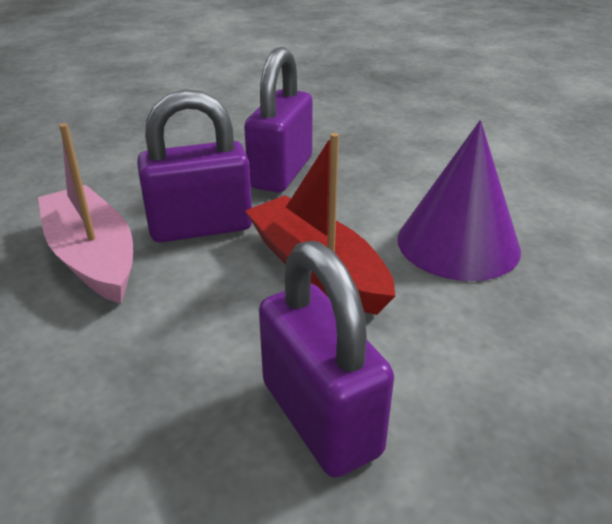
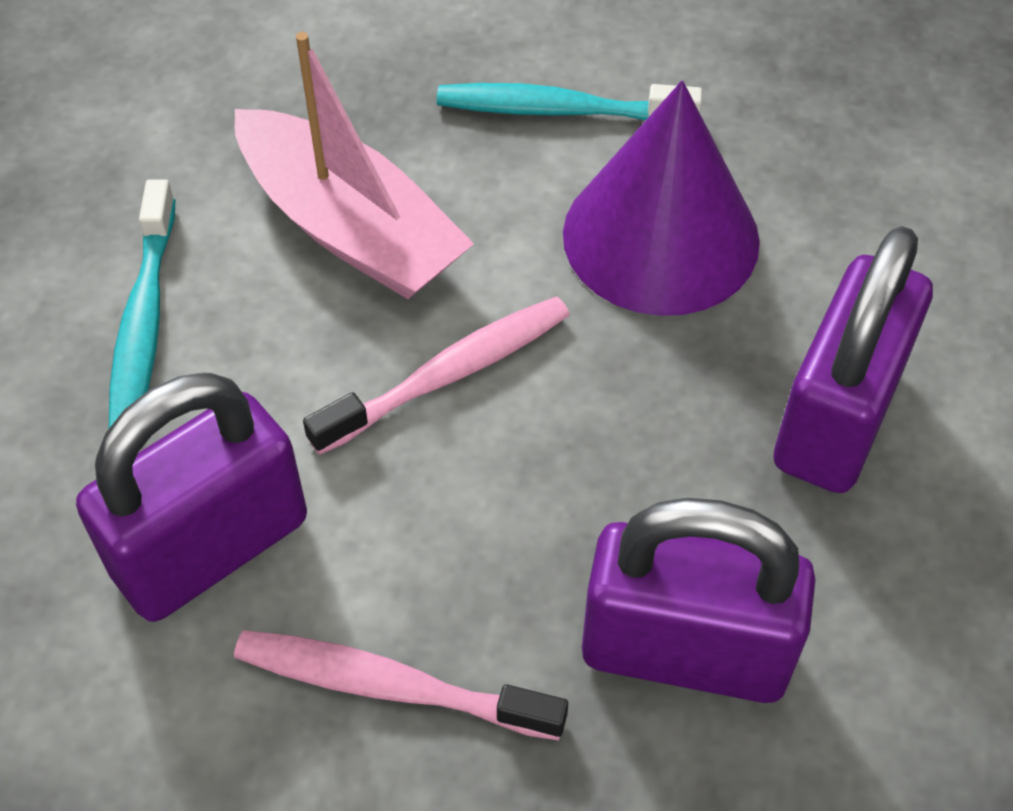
pink toothbrush: 0 -> 2
red boat: 1 -> 0
turquoise toothbrush: 0 -> 2

